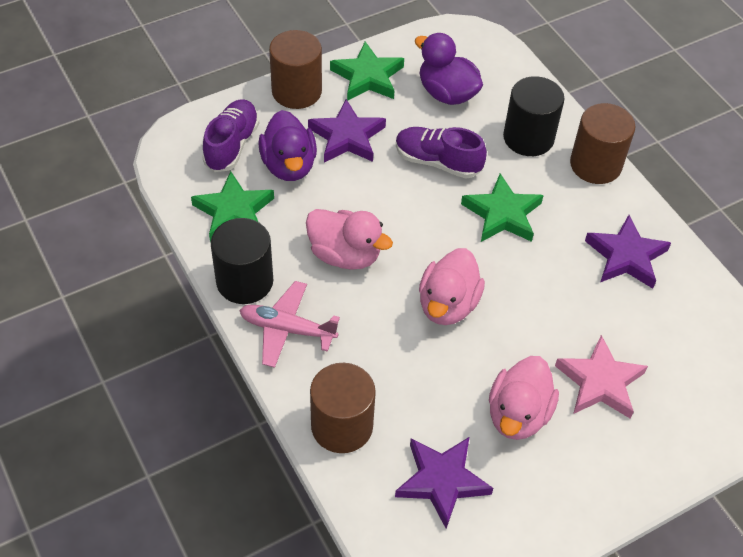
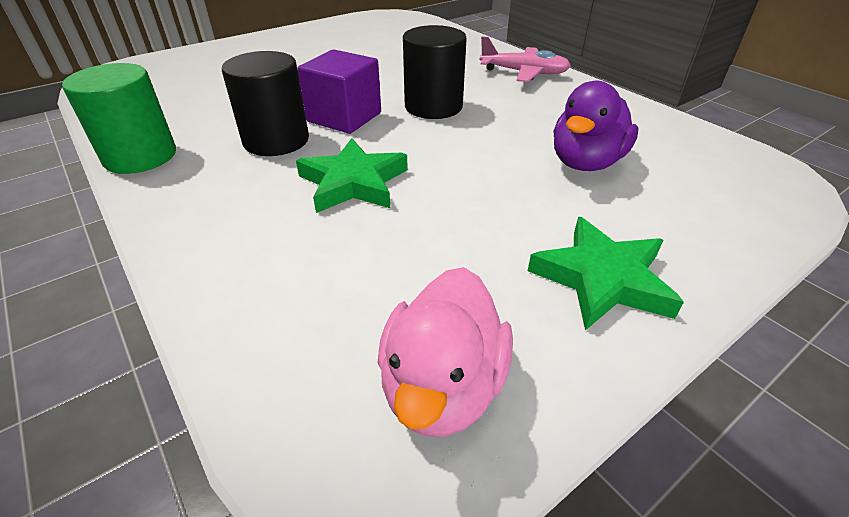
brown cylinder: 3 -> 0
green cylinder: 0 -> 1
green star: 3 -> 2
pink duck: 3 -> 1
pink star: 1 -> 0
purple cube: 0 -> 1
purple duck: 2 -> 1
purple shoe: 2 -> 0
purple star: 3 -> 0

